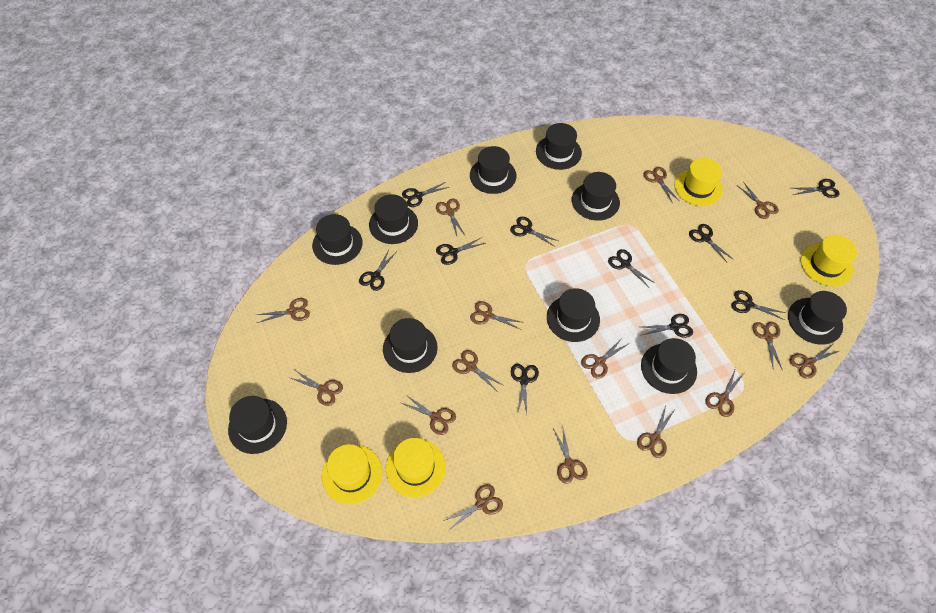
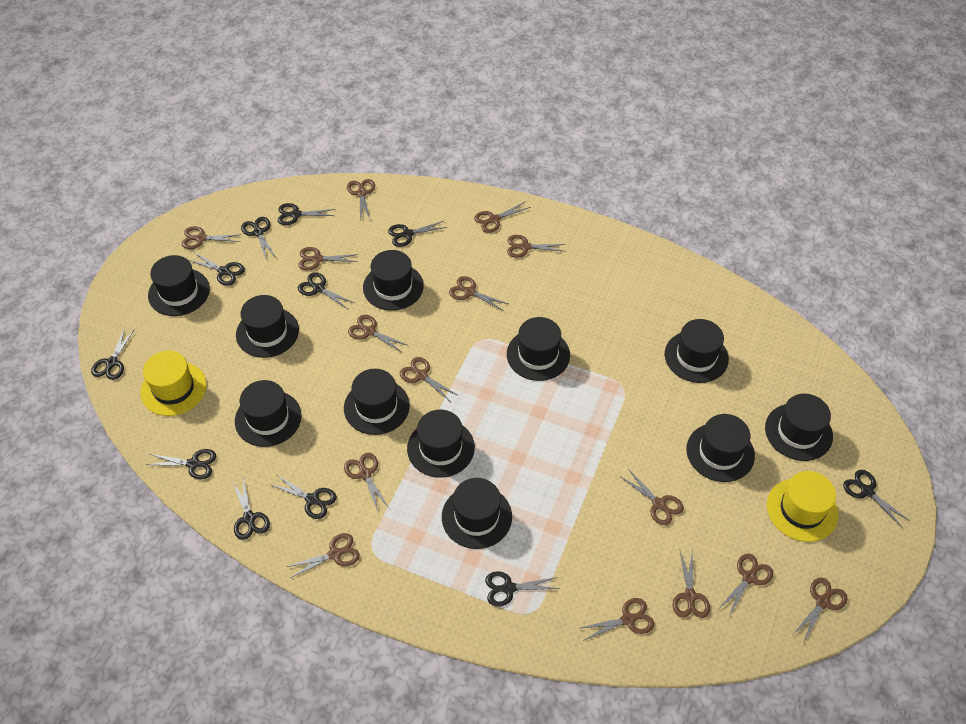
black hat: 10 -> 11
black scissors: 10 -> 11
yellow hat: 4 -> 2

